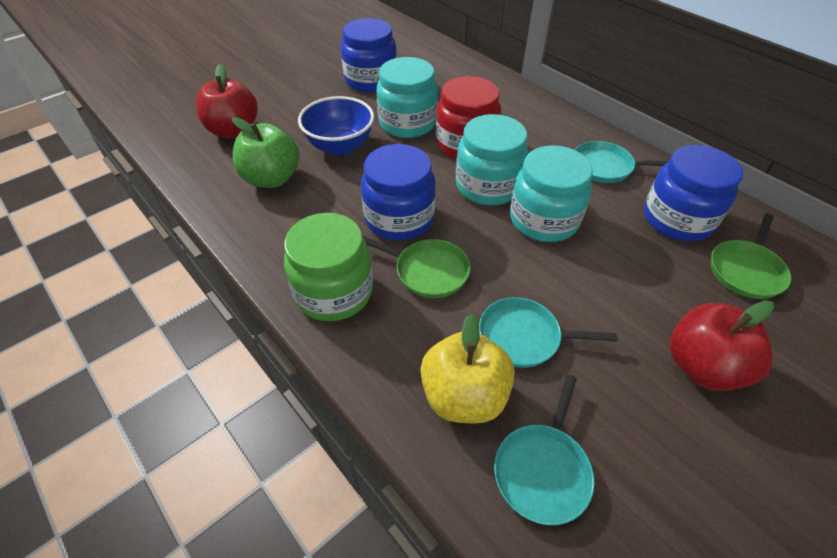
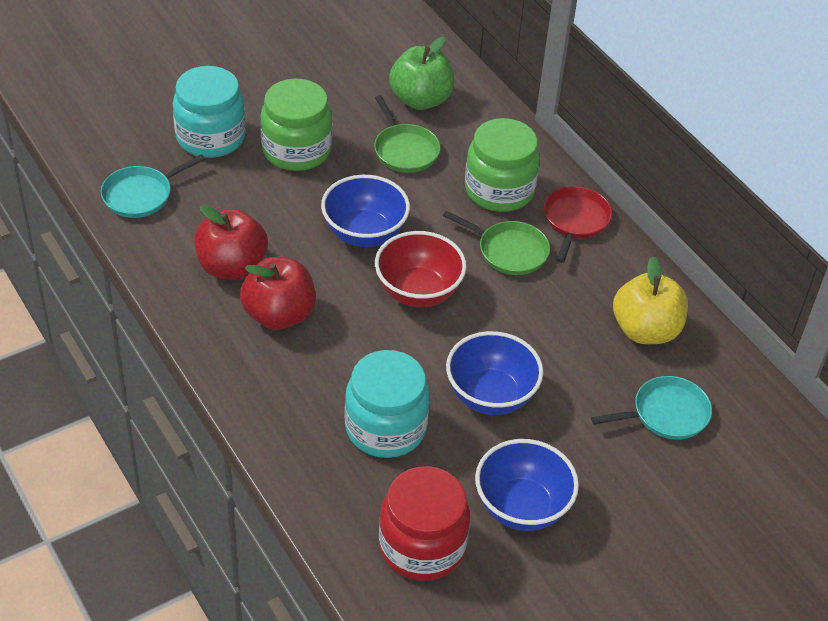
blue bowl: 1 -> 3
blue jar: 3 -> 0
green jar: 1 -> 2
red bowl: 0 -> 1
red pan: 0 -> 1
turquoise jar: 3 -> 2
turquoise pan: 3 -> 2

